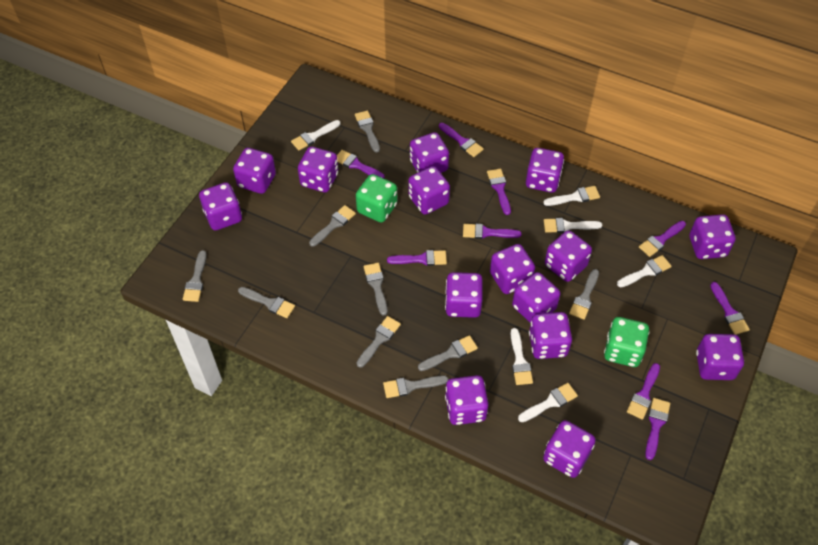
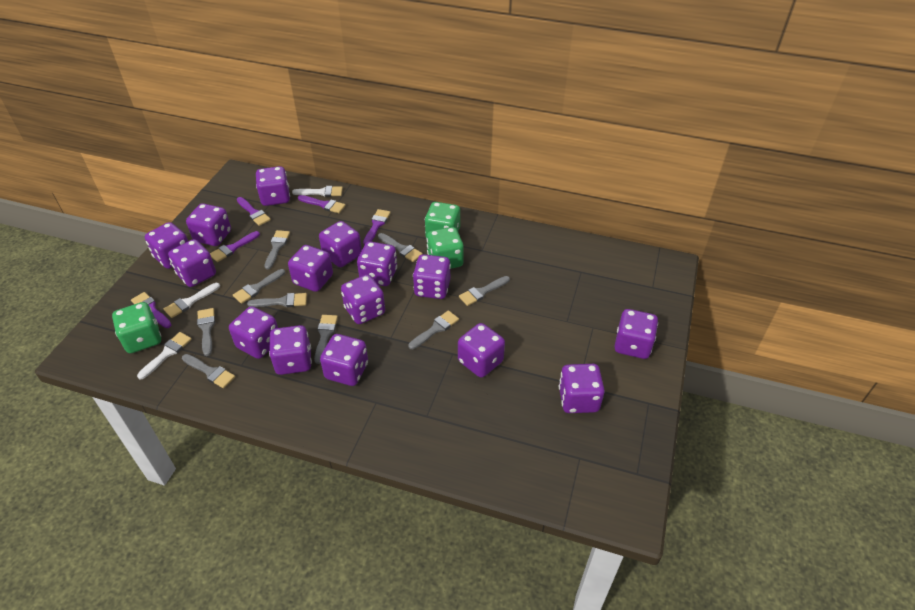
green dice: 2 -> 3
purple brush: 9 -> 5
white brush: 6 -> 3

